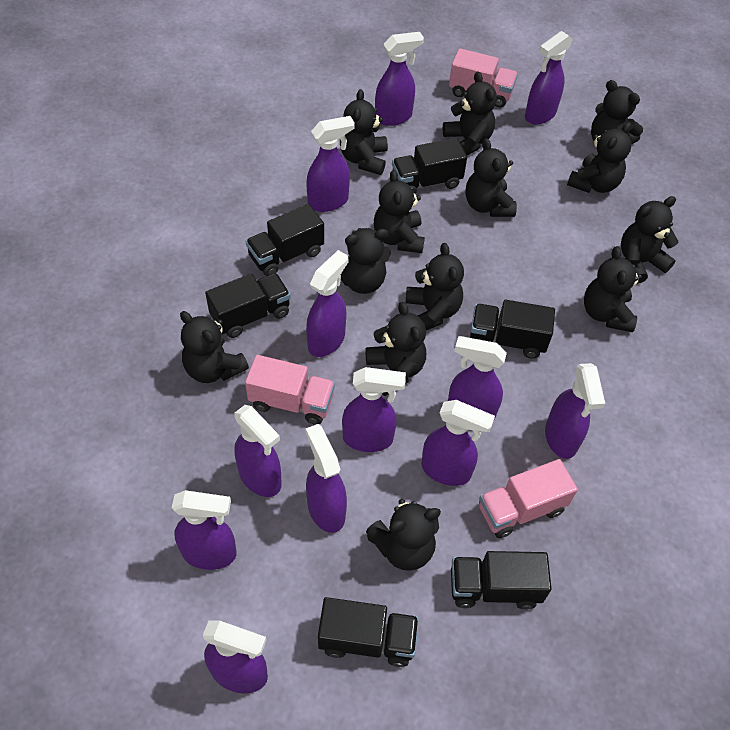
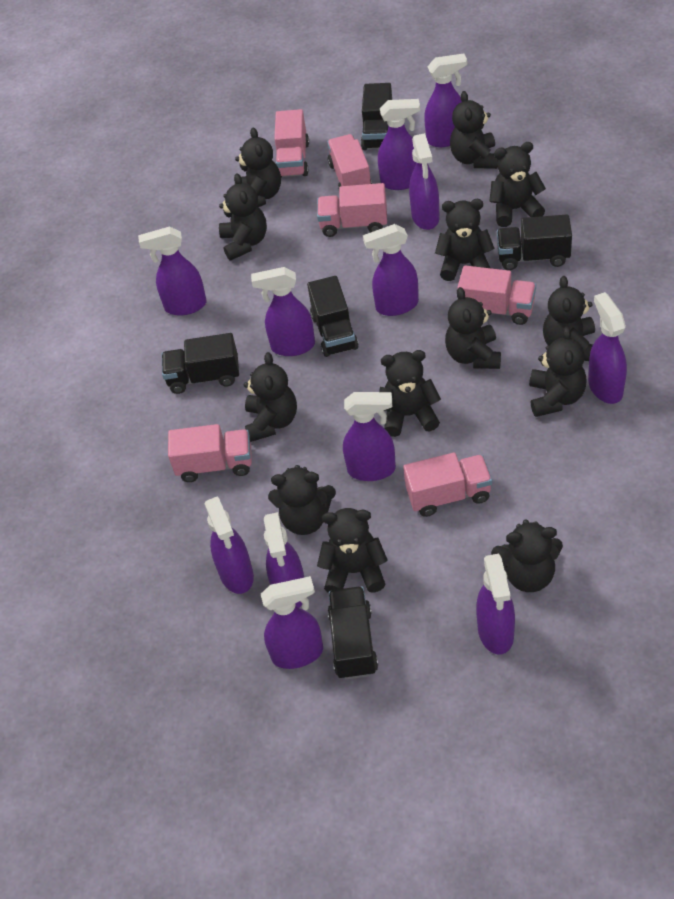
black truck: 6 -> 5
pink truck: 3 -> 6

